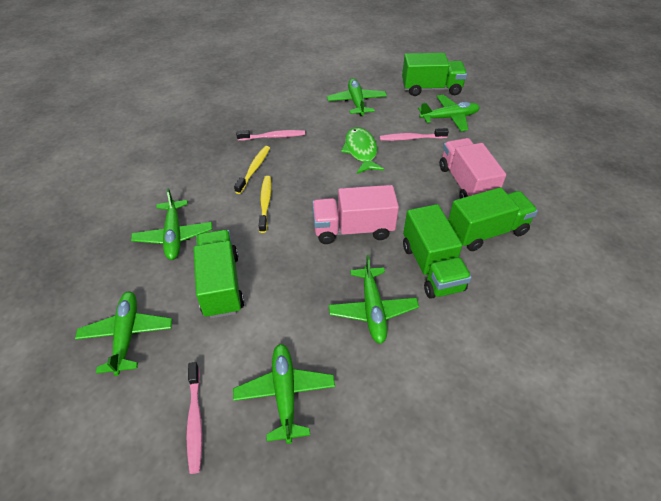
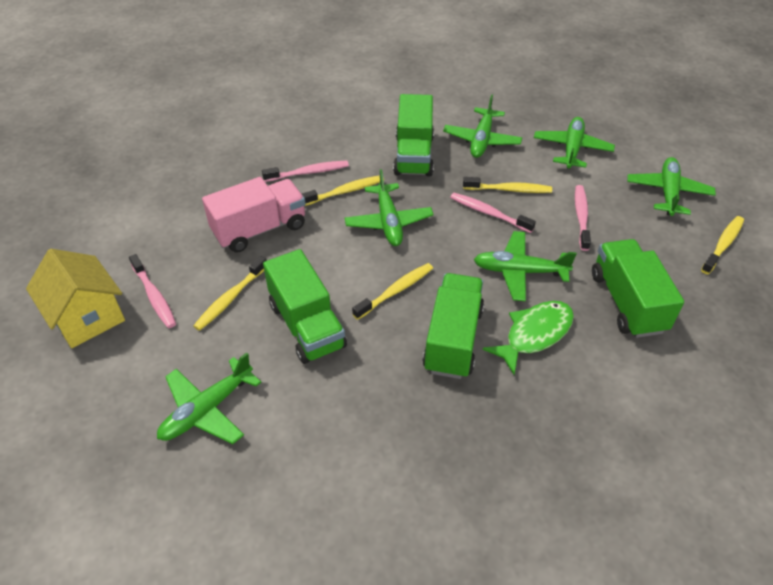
pink toothbrush: 3 -> 4
pink truck: 2 -> 1
yellow house: 0 -> 1
yellow toothbrush: 2 -> 5

